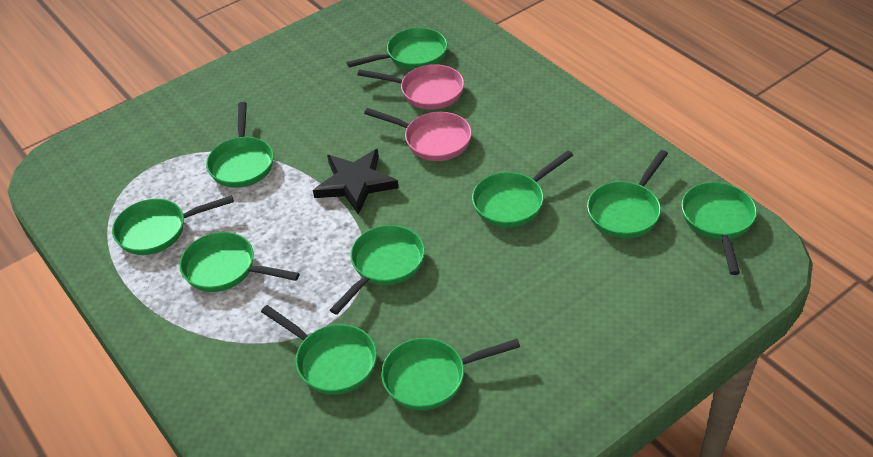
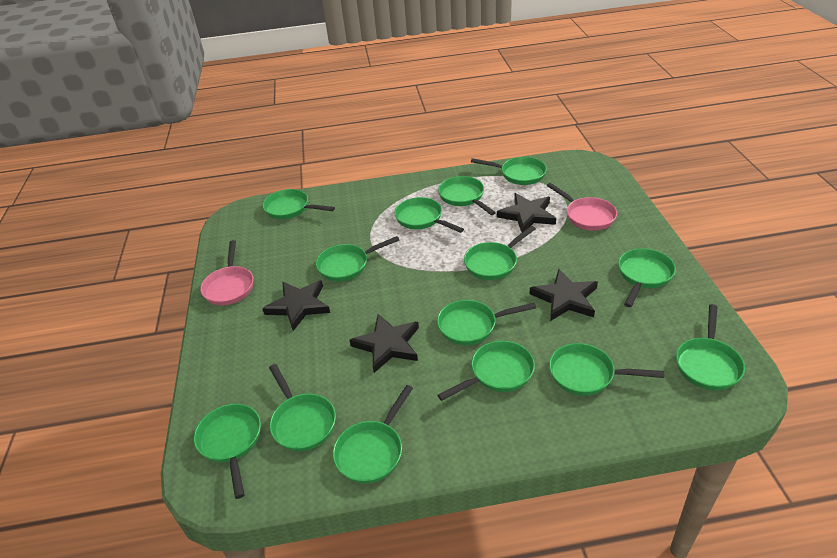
black star: 1 -> 4
green pan: 10 -> 14

